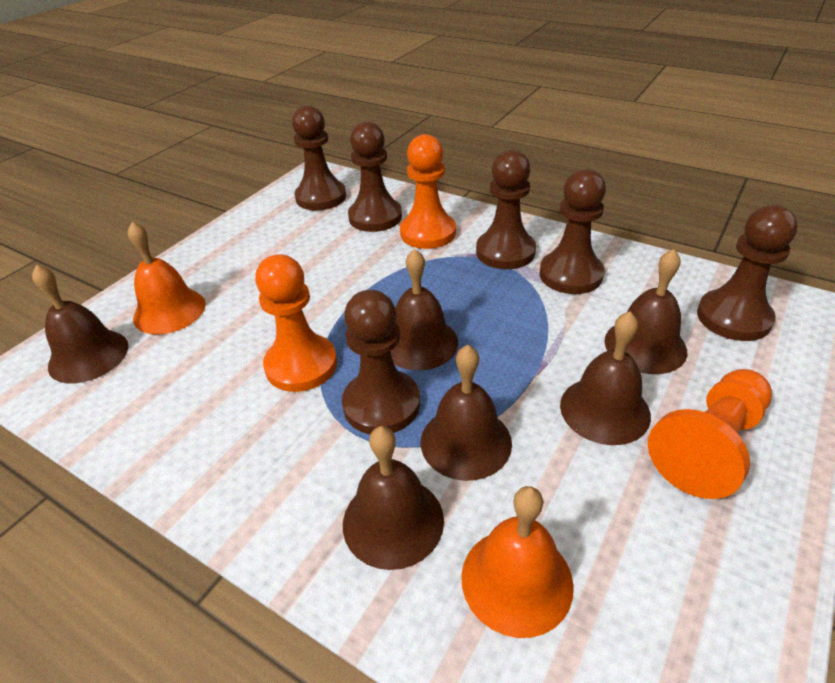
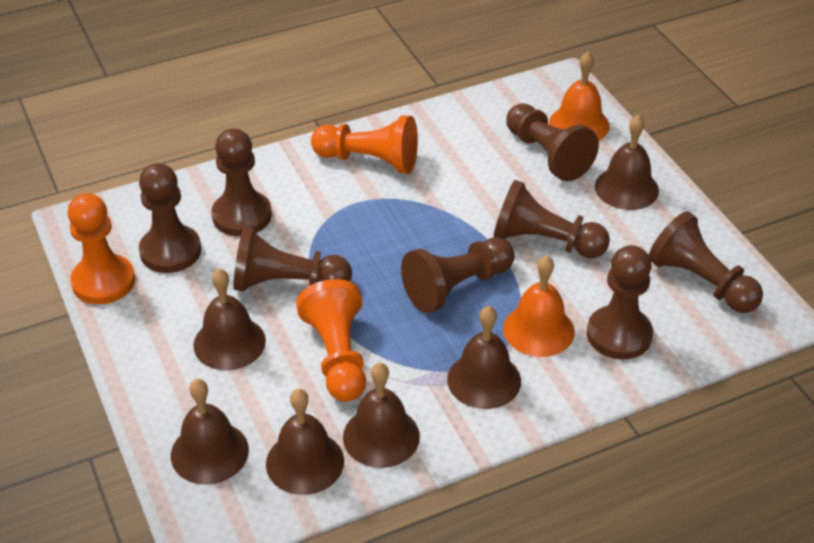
brown pawn: 6 -> 8

